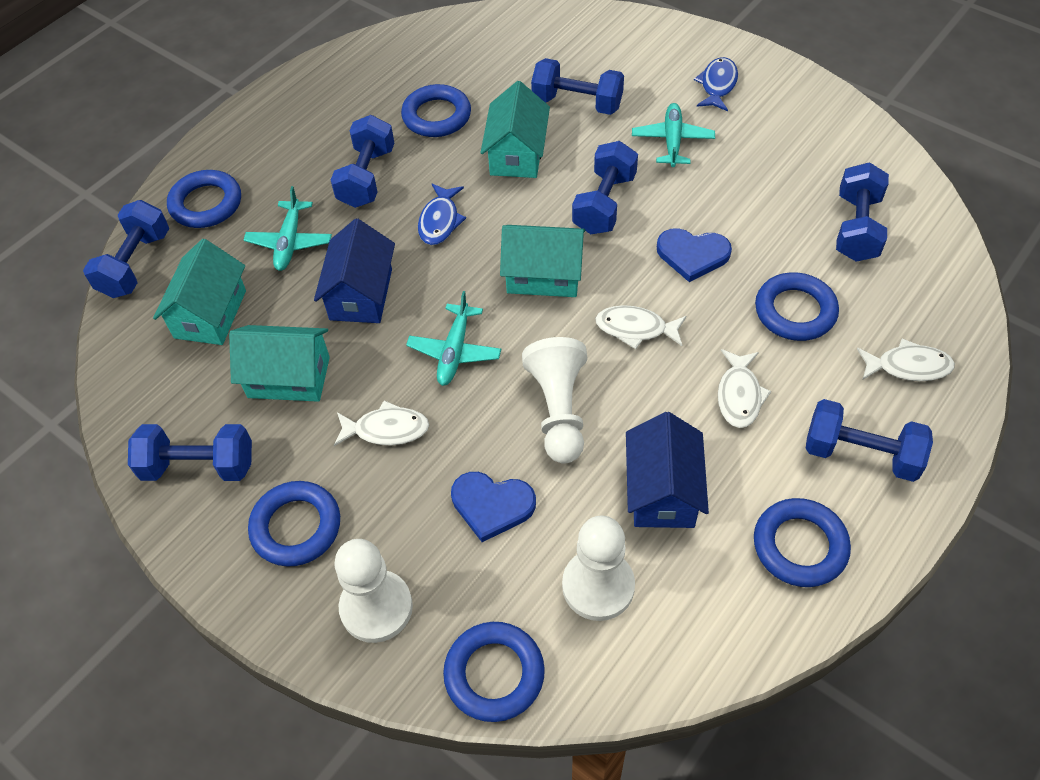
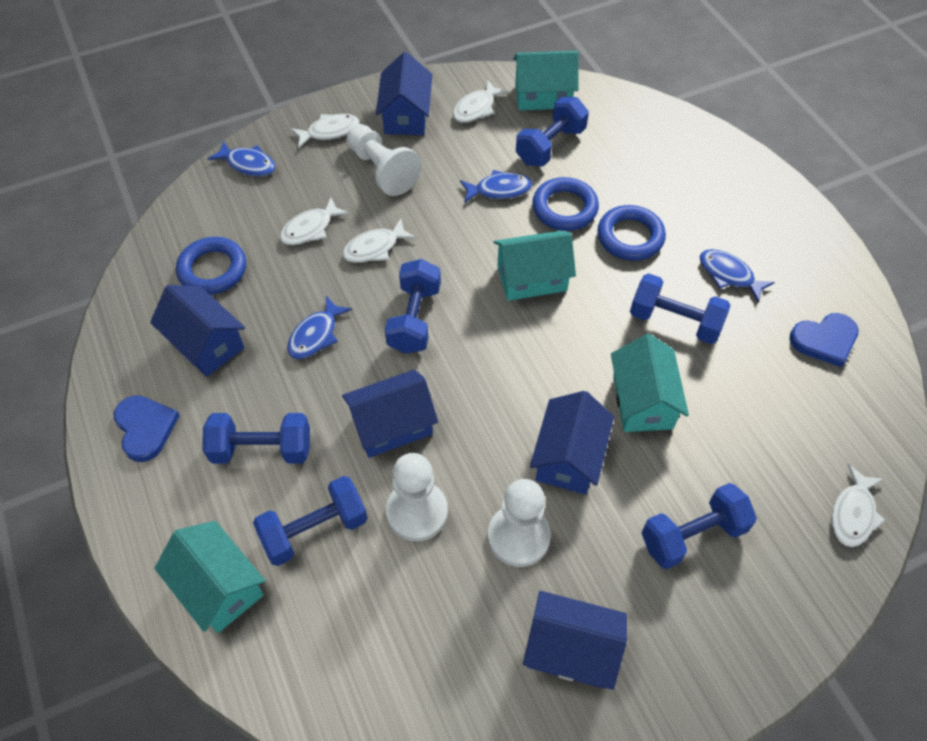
blue dumbbell: 7 -> 6
blue fish: 2 -> 4
blue house: 2 -> 5
blue ring: 6 -> 3
turquoise plane: 3 -> 0
white fish: 4 -> 5

